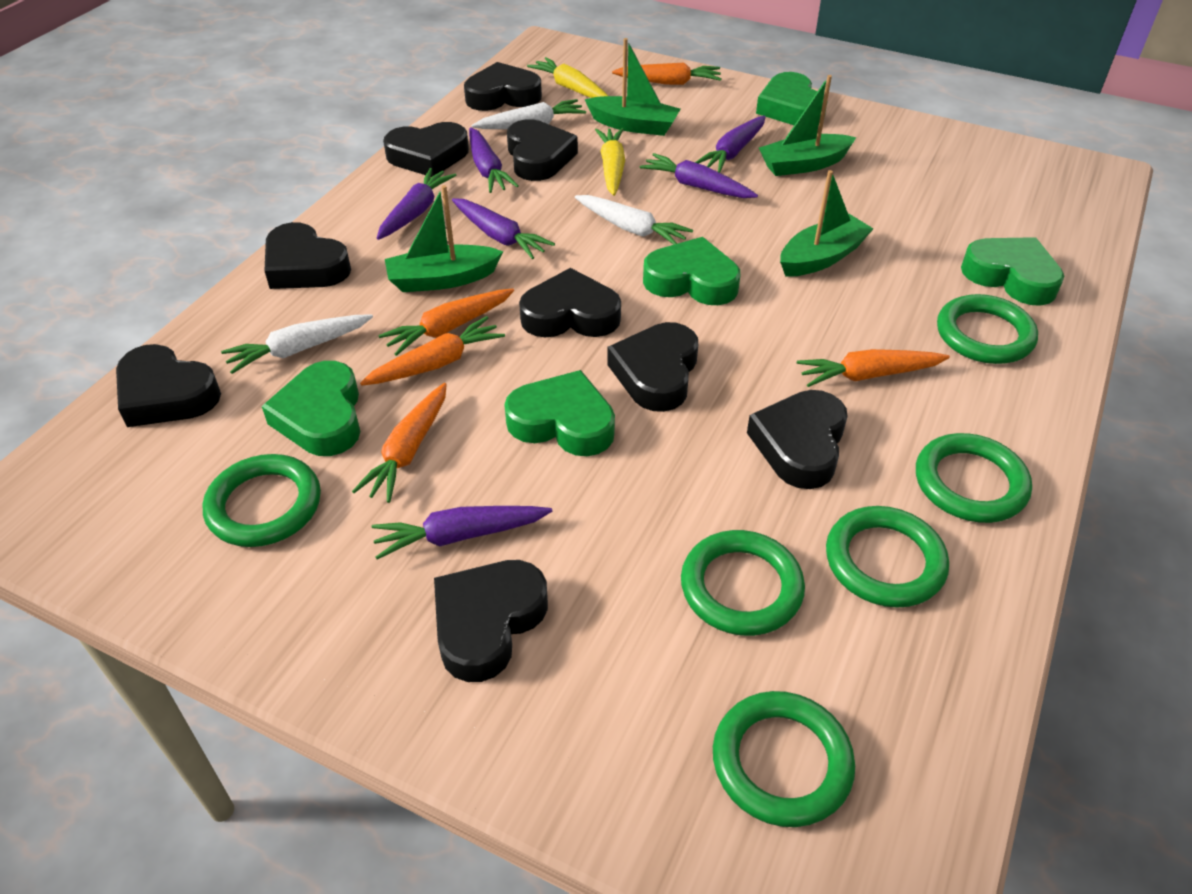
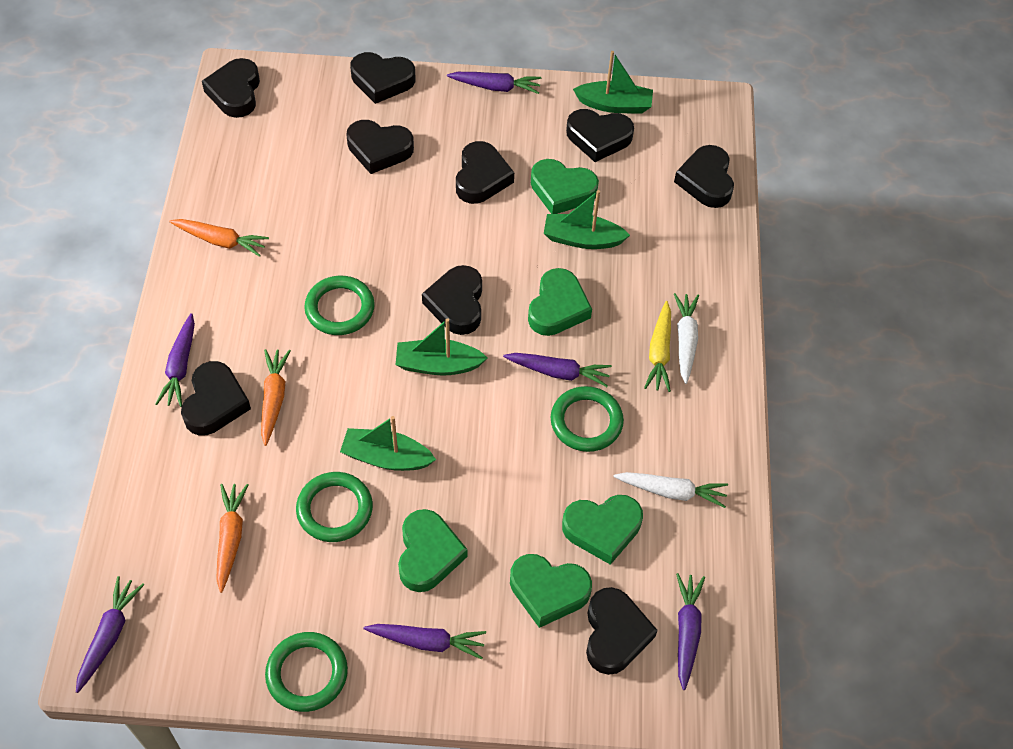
green ring: 6 -> 4
orange carrot: 5 -> 3
white carrot: 3 -> 2
yellow carrot: 2 -> 1

